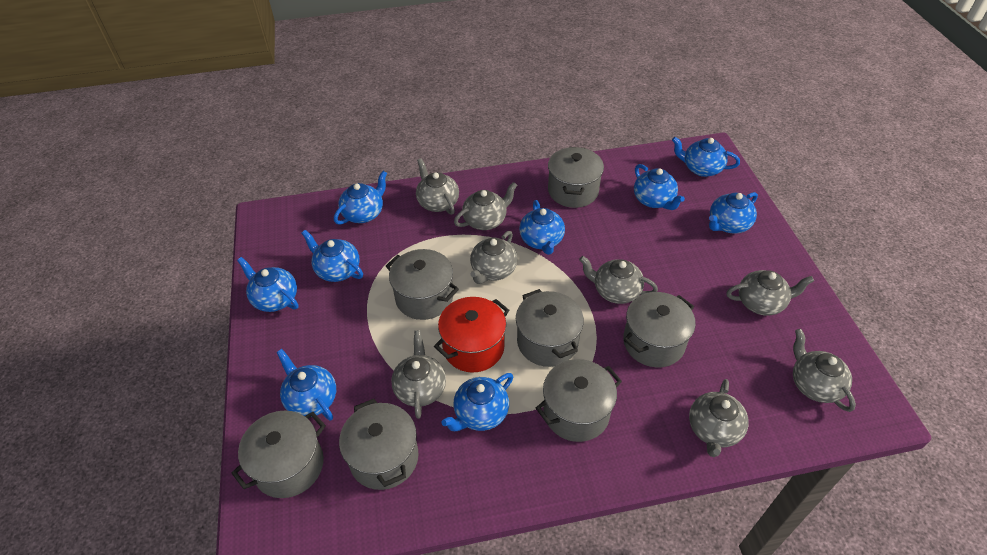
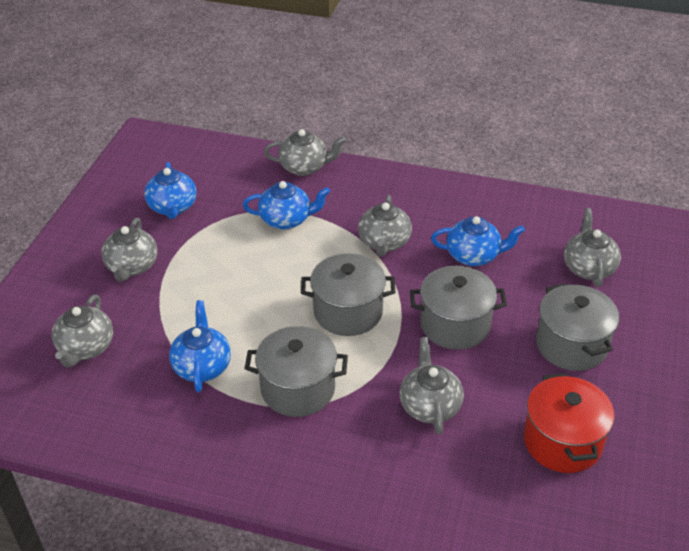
blue teapot: 9 -> 4
grey pot: 7 -> 4
grey teapot: 8 -> 6

